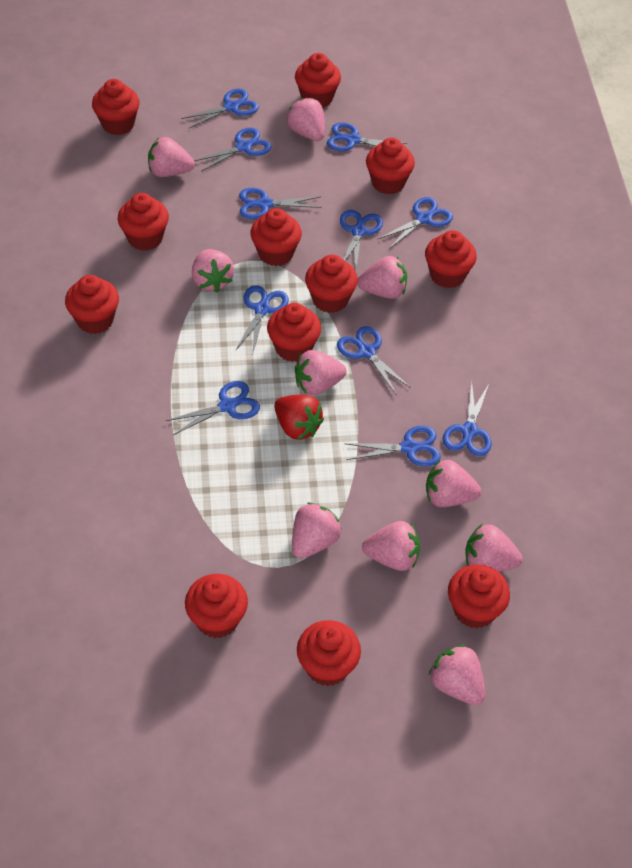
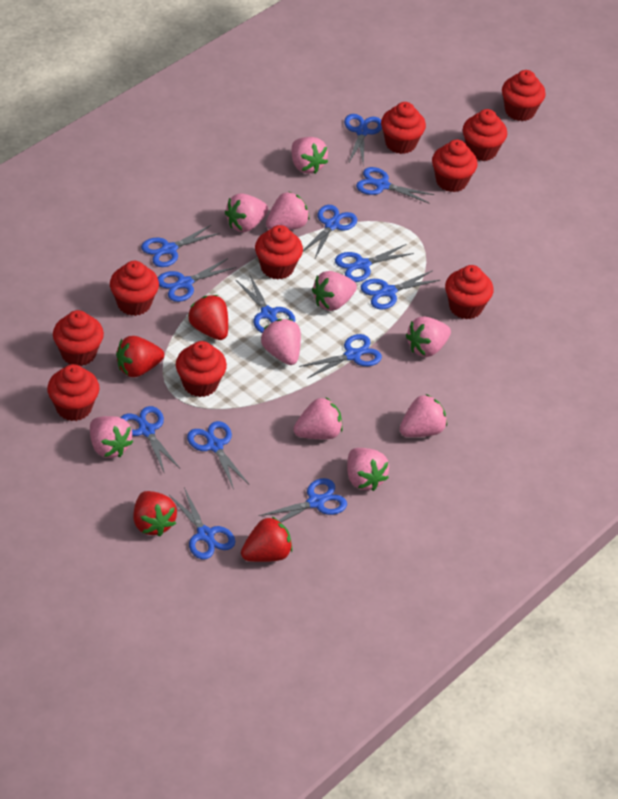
blue scissors: 11 -> 13
red cupcake: 12 -> 10
red strawberry: 1 -> 4

